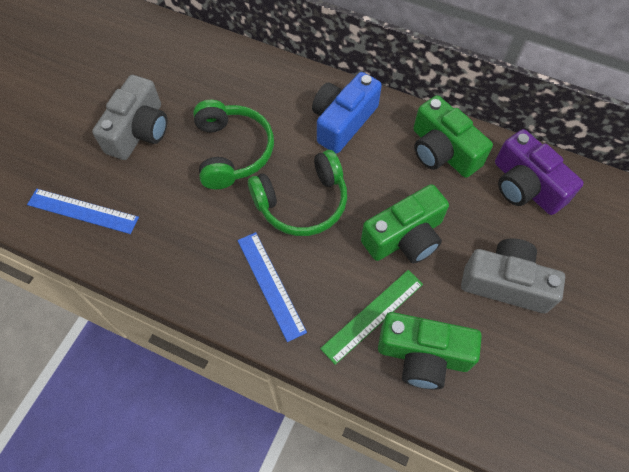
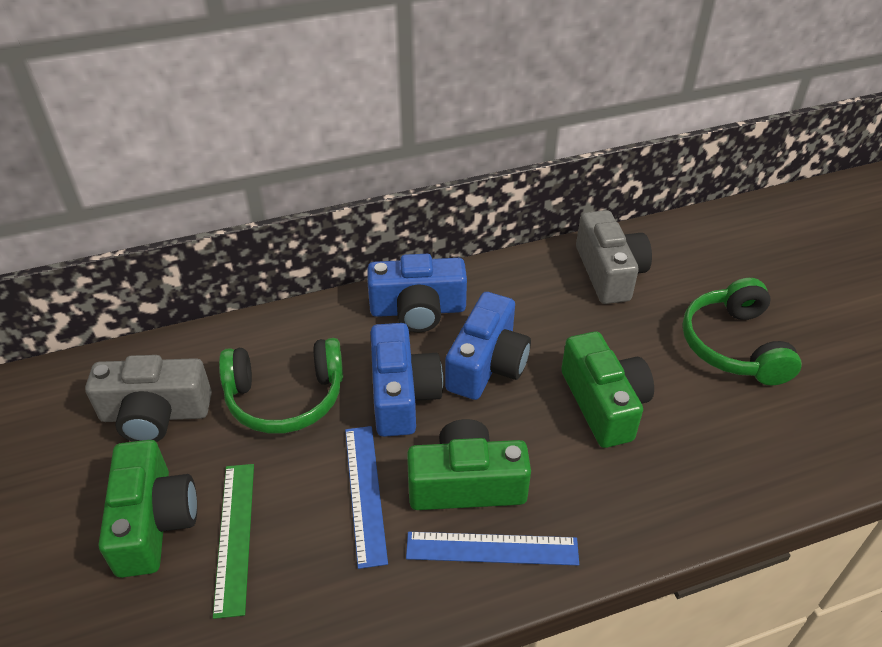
blue camera: 1 -> 3
purple camera: 1 -> 0

